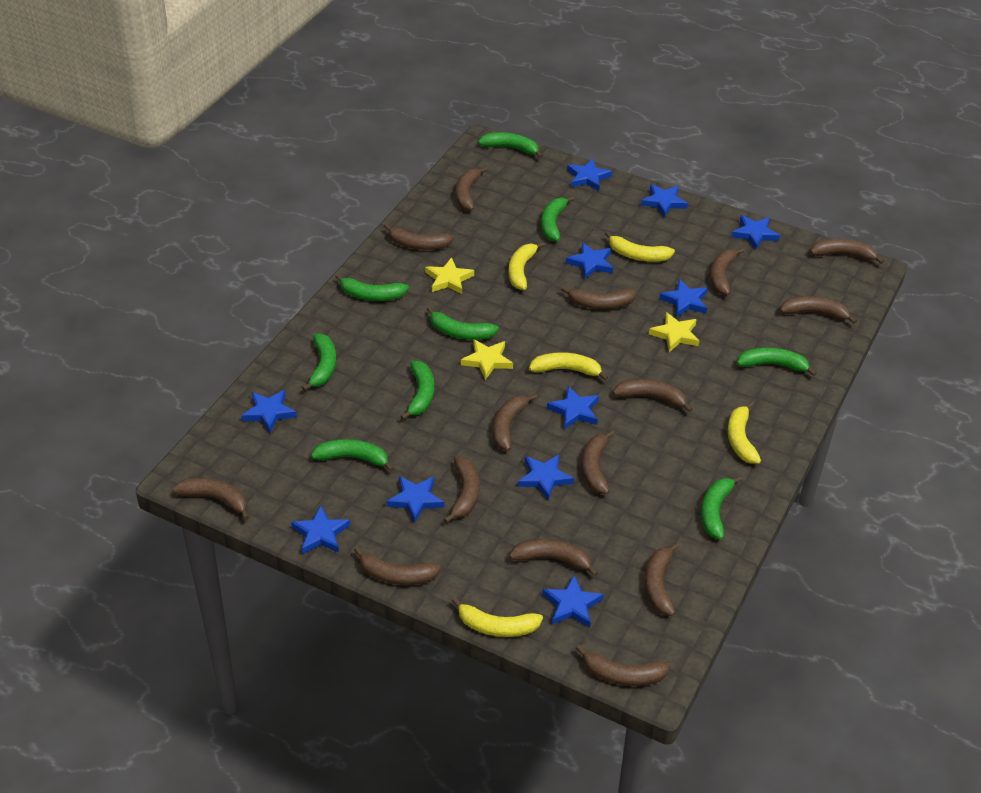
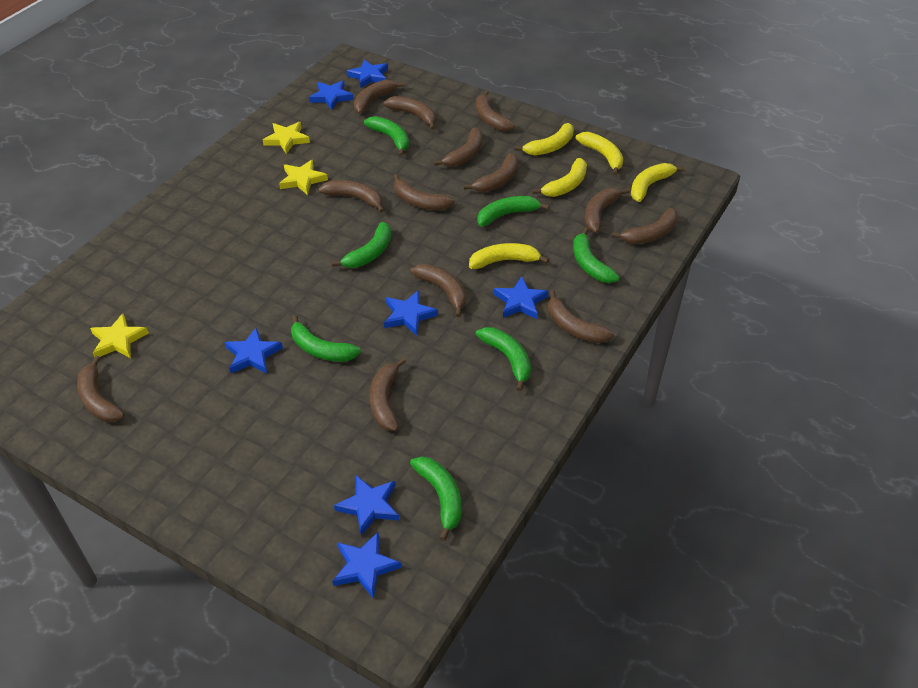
blue star: 11 -> 7
brown banana: 15 -> 13
green banana: 9 -> 7

